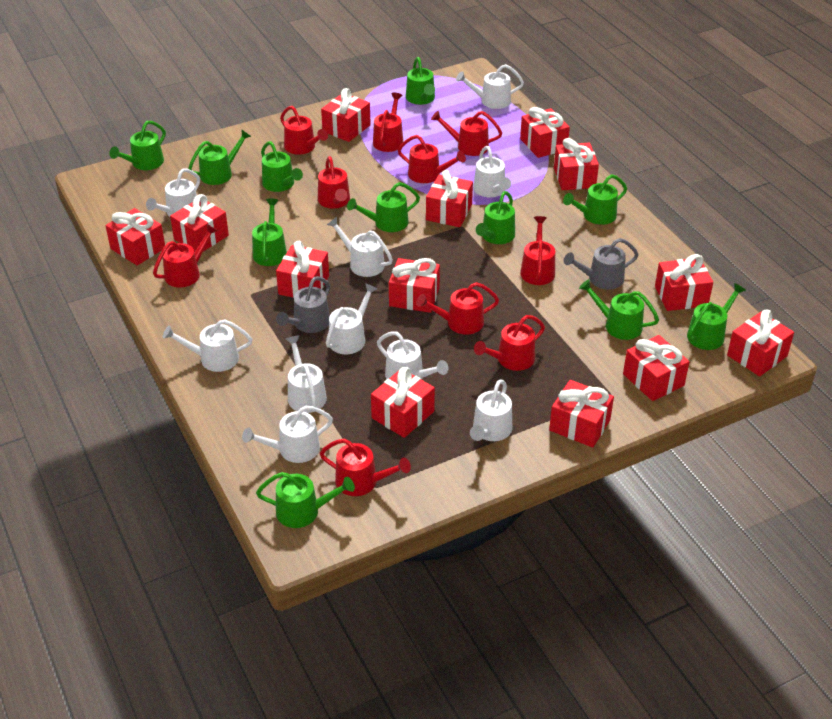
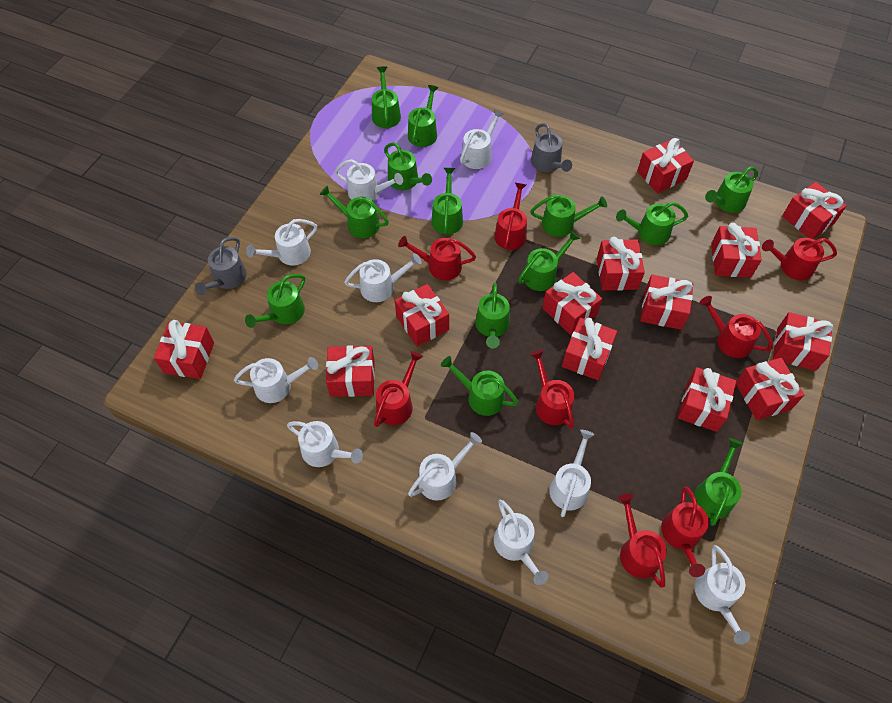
green watering can: 11 -> 13
red watering can: 10 -> 8

